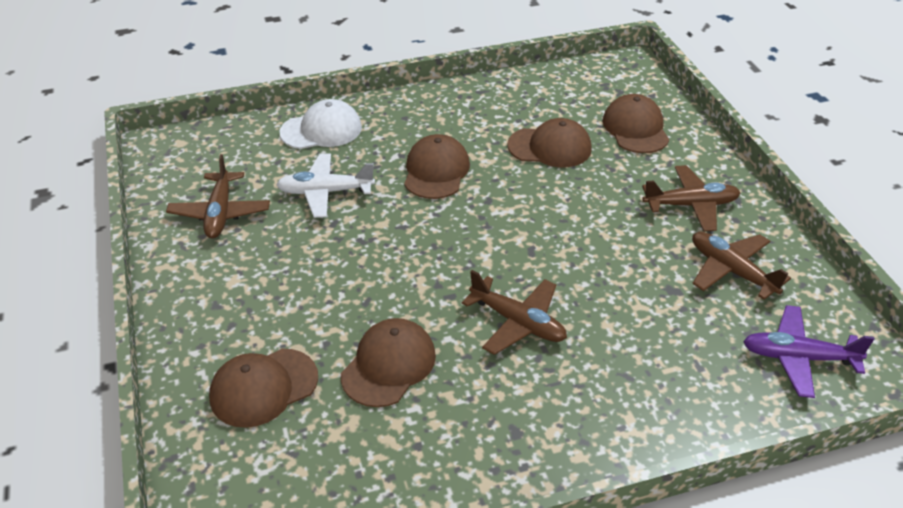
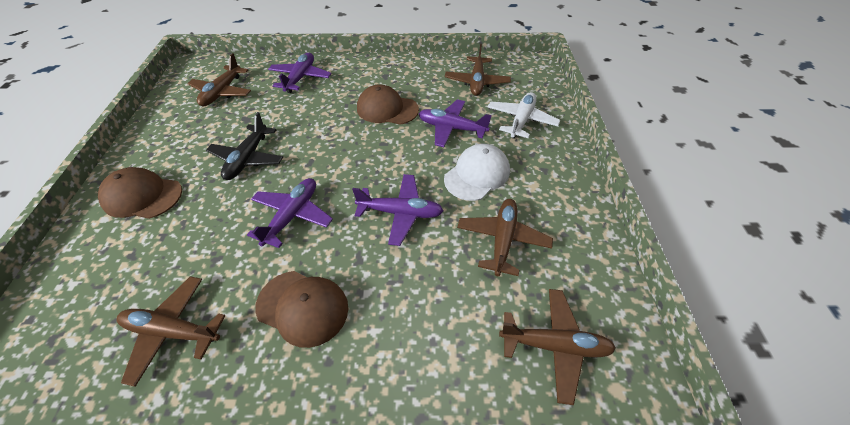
black plane: 0 -> 1
brown cap: 5 -> 3
brown plane: 4 -> 5
purple plane: 1 -> 4

